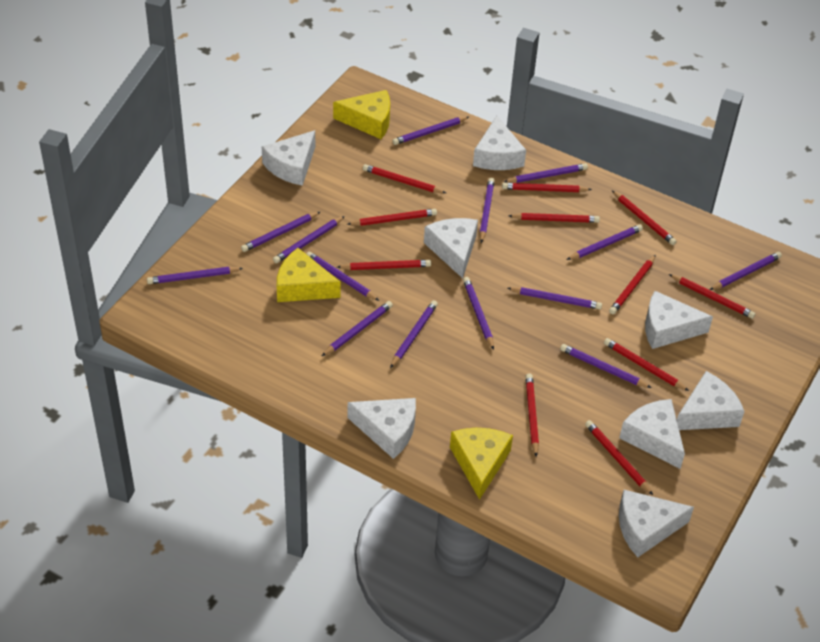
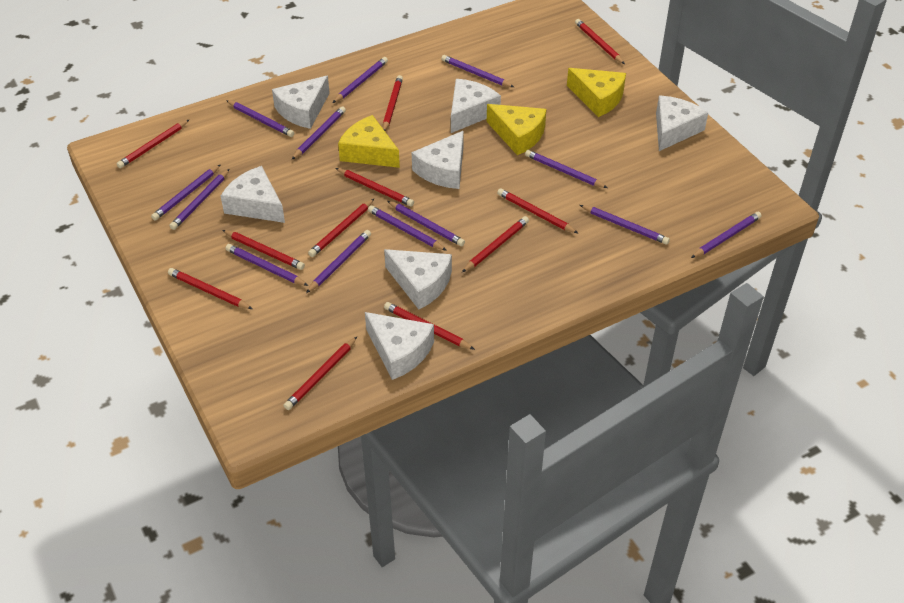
purple pencil: 14 -> 13
white cheese: 8 -> 7

